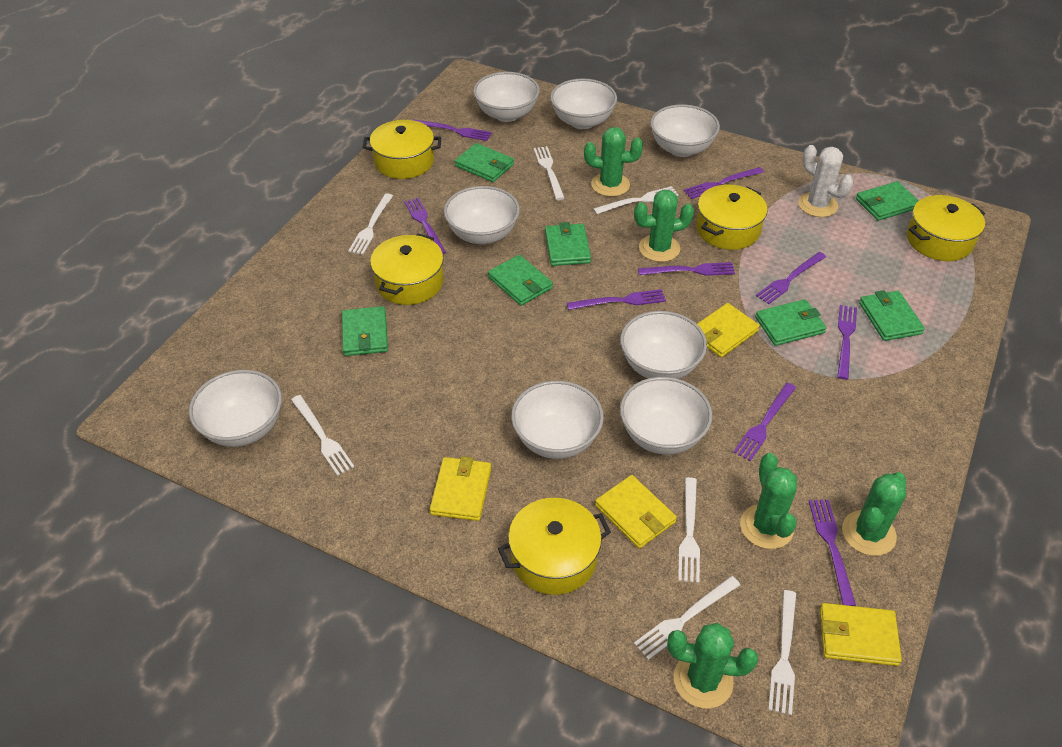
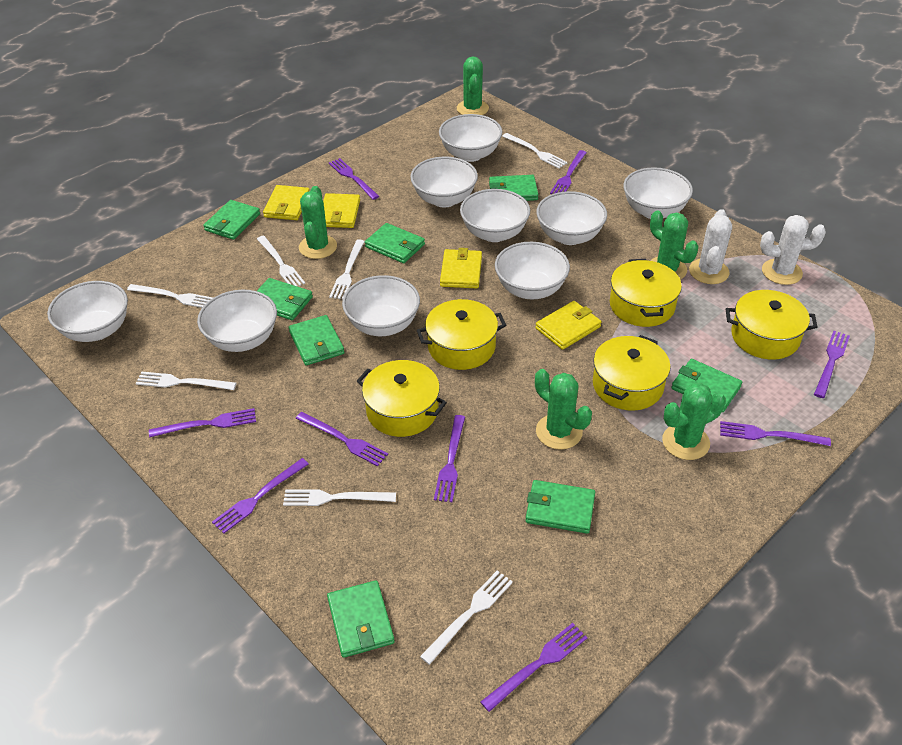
green wallet: 7 -> 8
white bowl: 8 -> 9
white cactus: 1 -> 2

